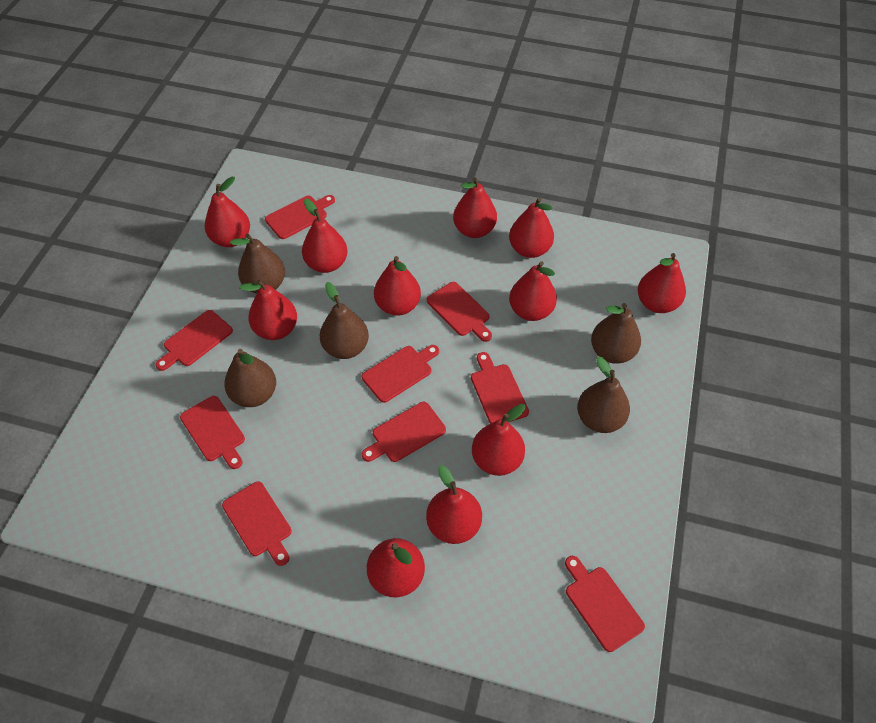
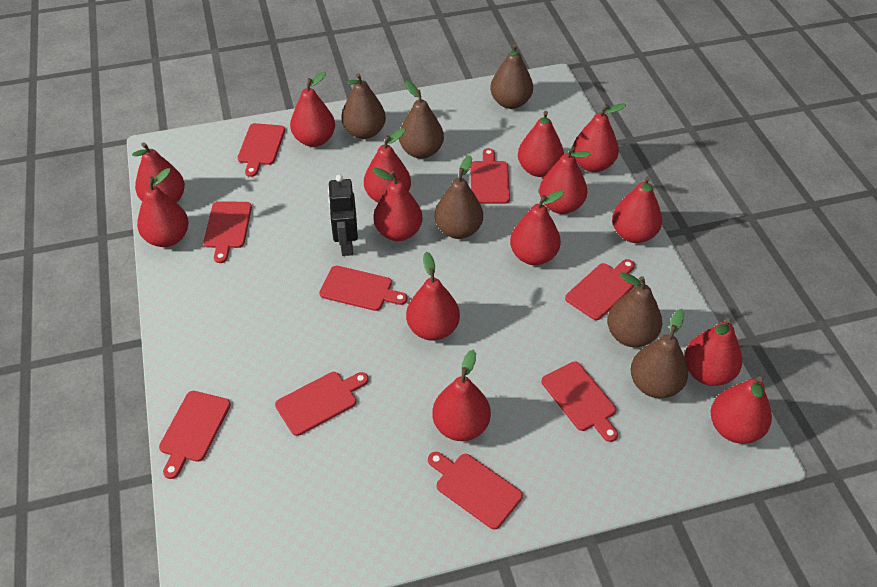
black robot: 0 -> 1
brown pear: 5 -> 6
red pear: 11 -> 14

